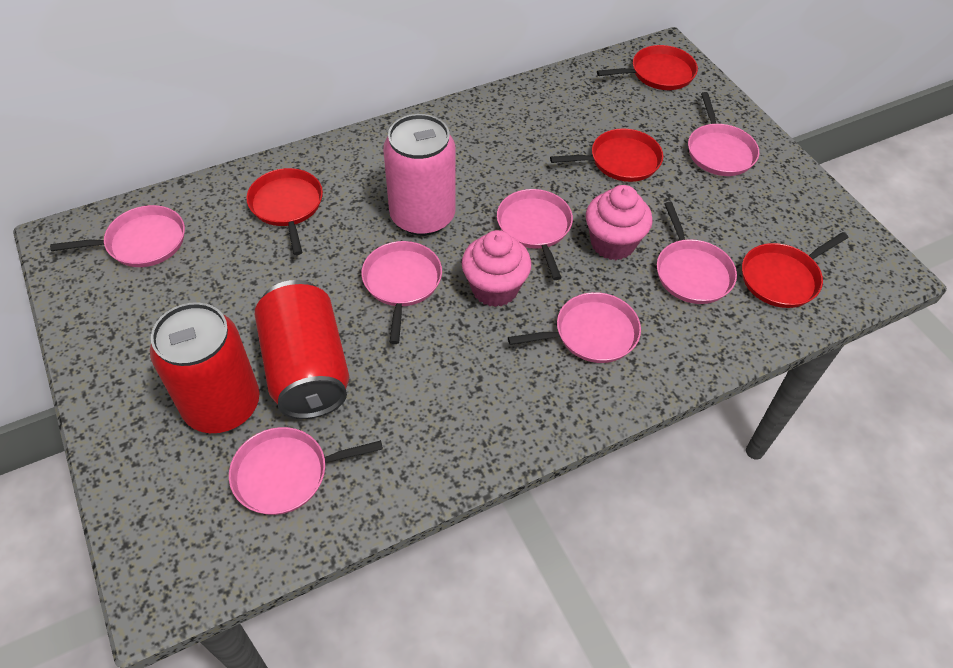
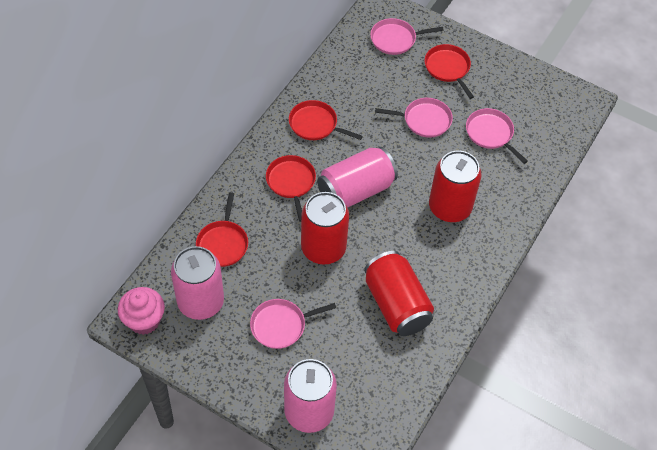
pink can: 1 -> 3
pink cupcake: 2 -> 1
pink pan: 7 -> 4
red can: 2 -> 3

